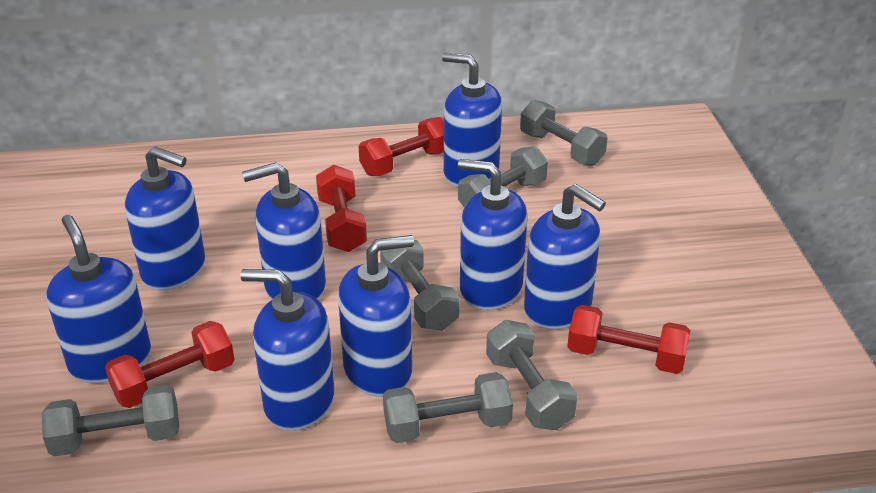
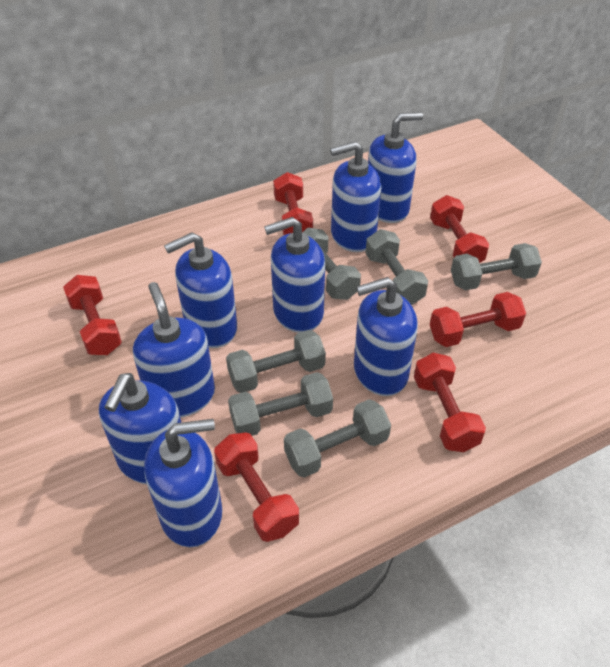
red dumbbell: 4 -> 6

